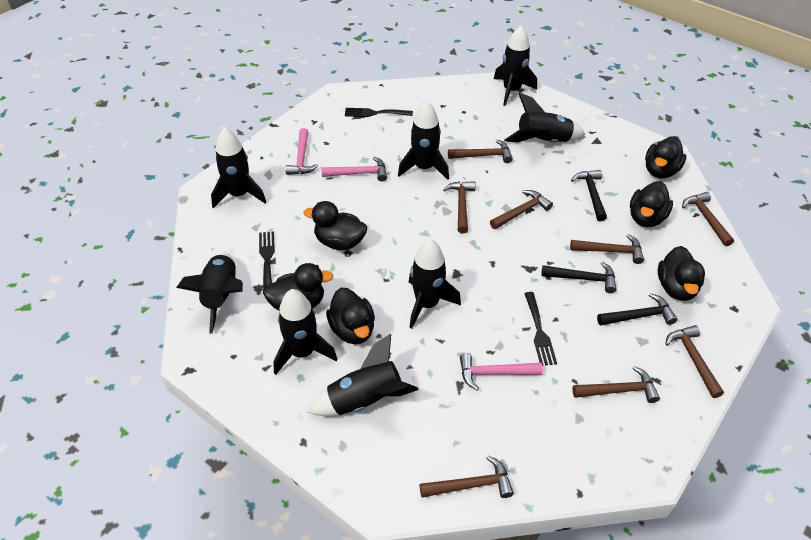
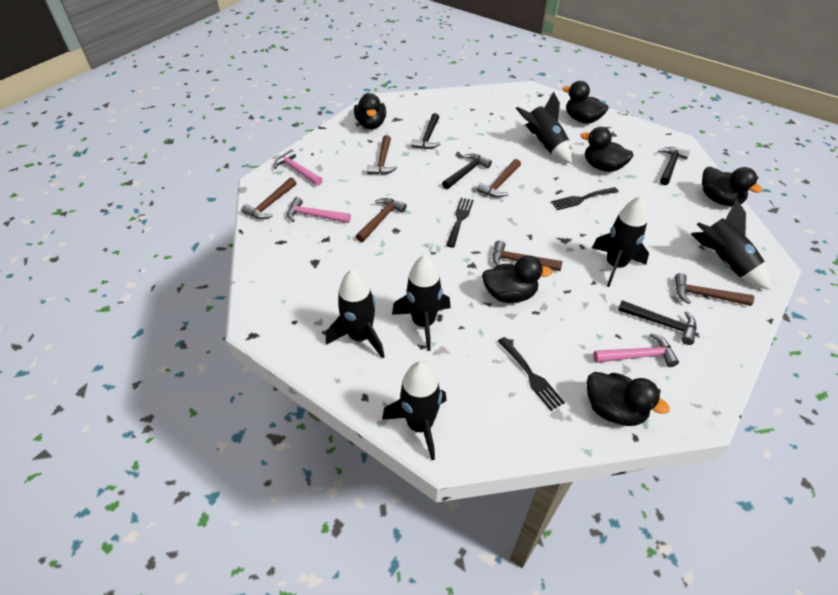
black hammer: 3 -> 4
black rocket: 8 -> 6
brown hammer: 8 -> 6

